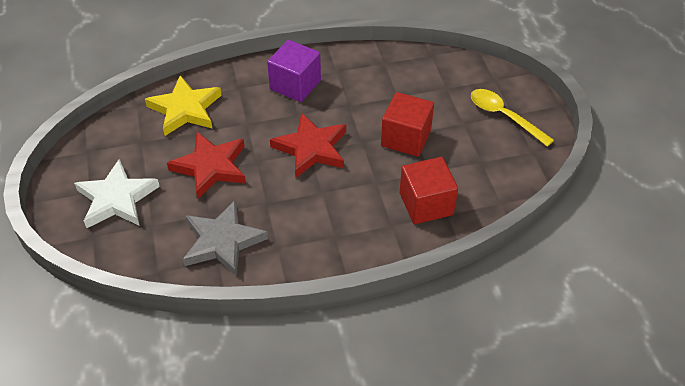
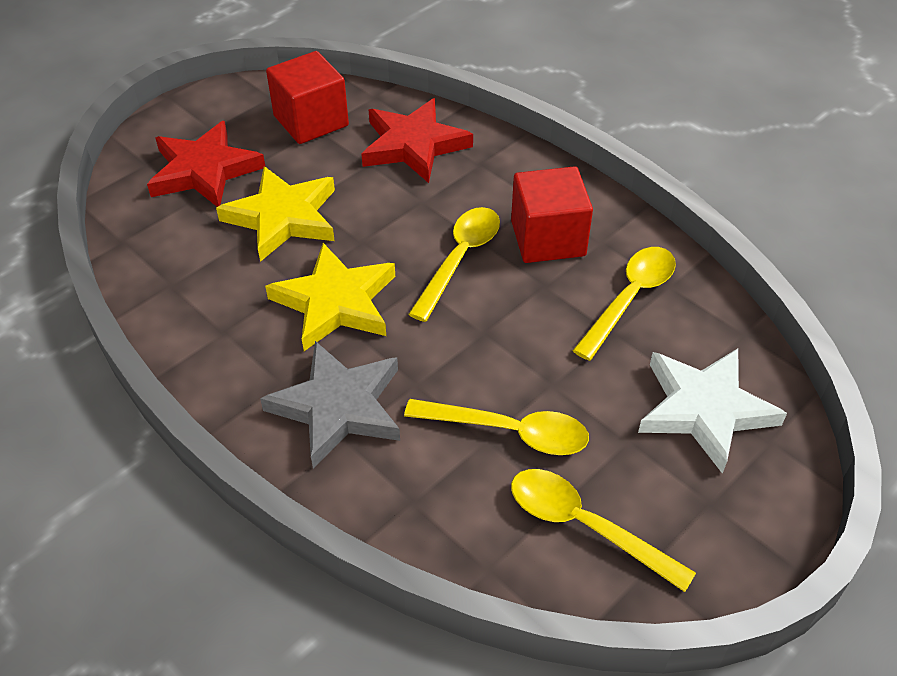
purple cube: 1 -> 0
yellow spoon: 1 -> 4
yellow star: 1 -> 2

